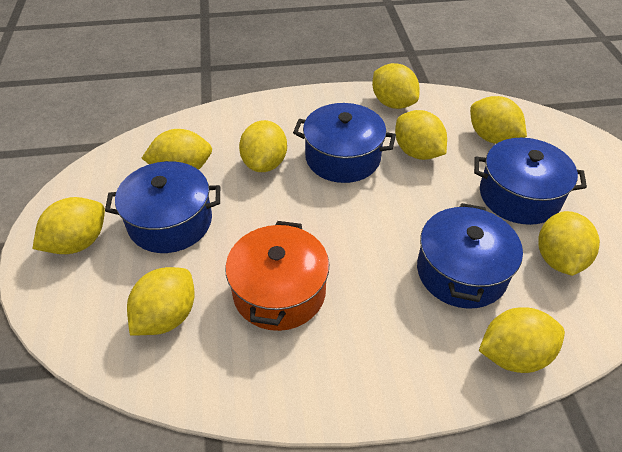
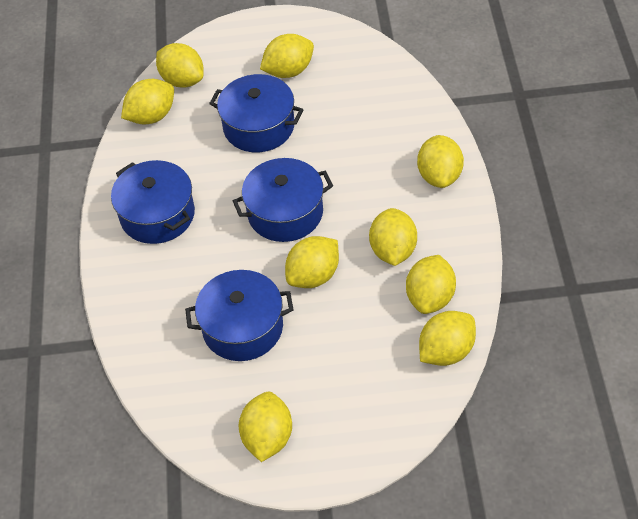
orange pot: 1 -> 0

